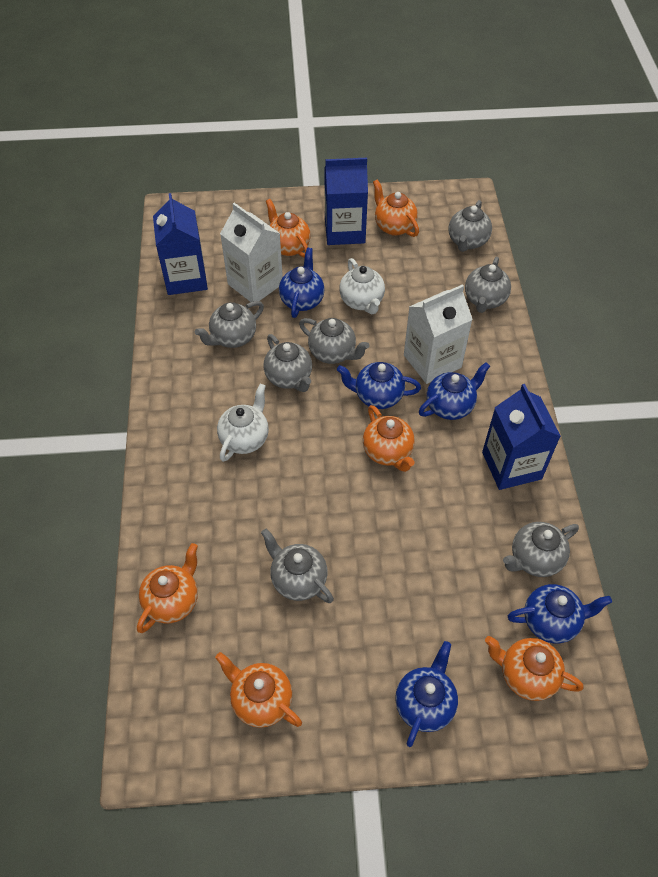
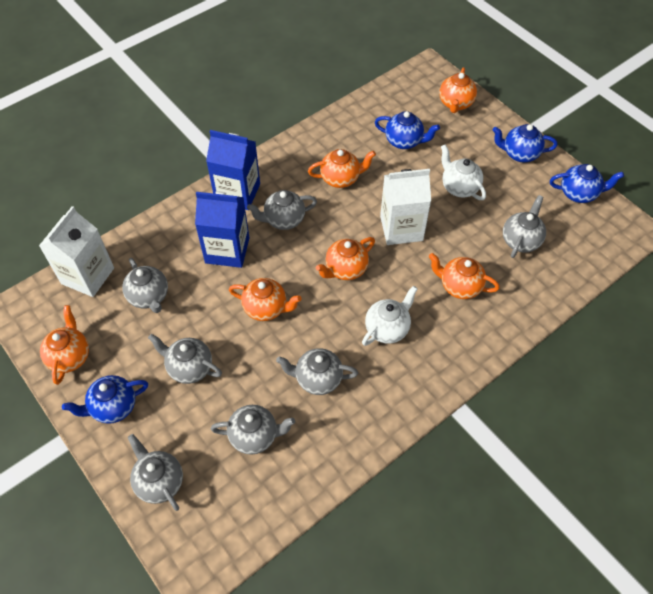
blue carton: 3 -> 2
blue teapot: 5 -> 4

